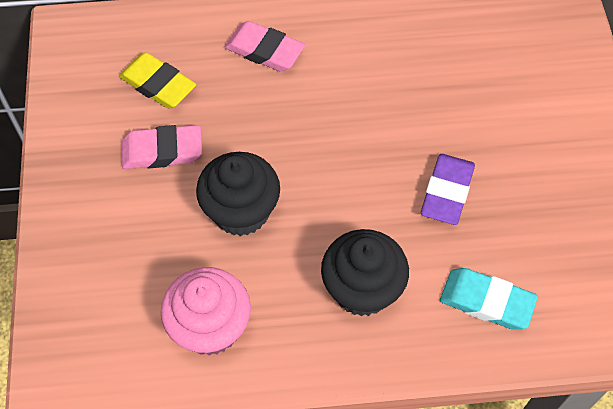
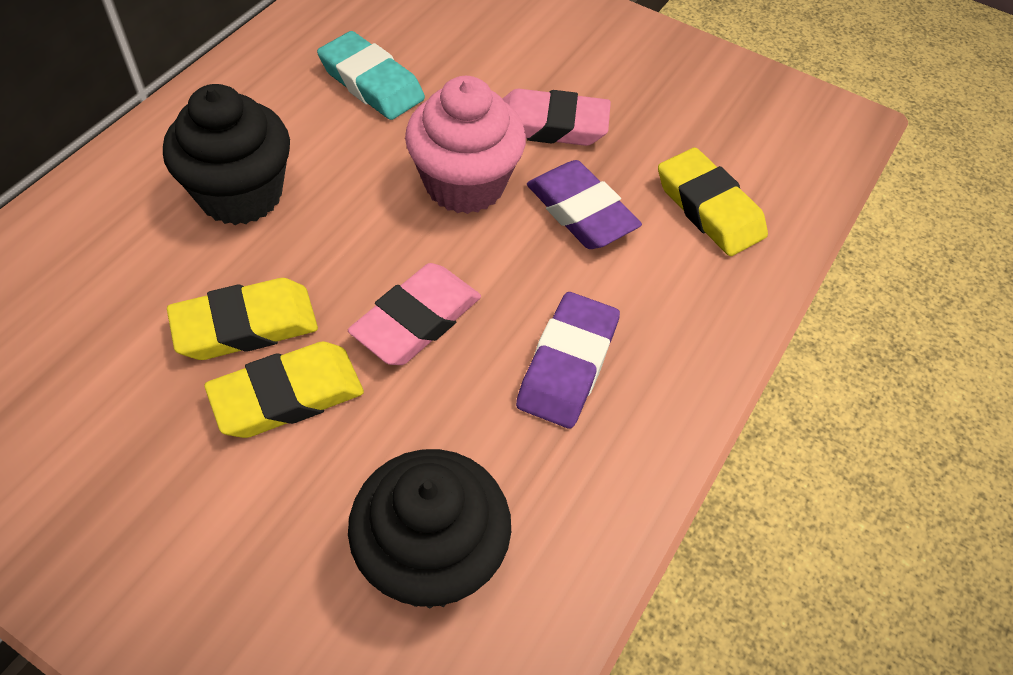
purple eraser: 1 -> 2
yellow eraser: 1 -> 3

